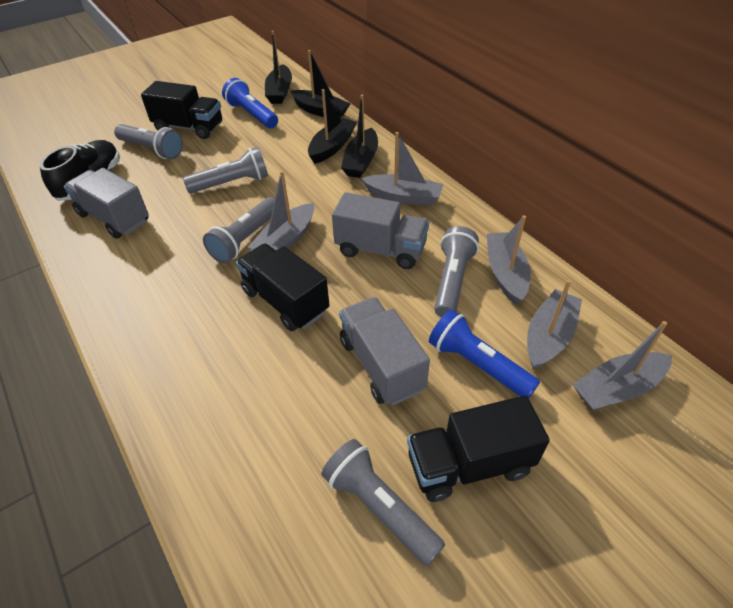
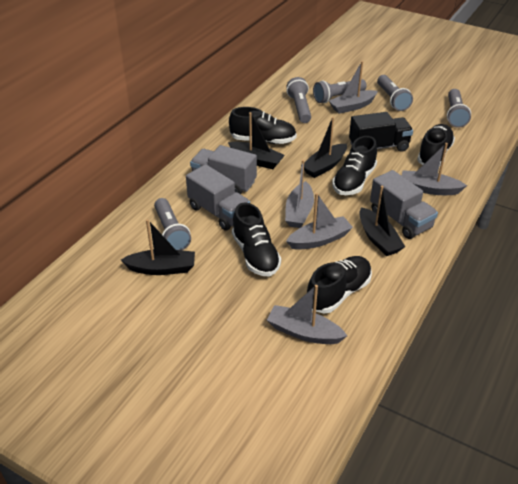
black shoe: 1 -> 5
black truck: 3 -> 1
blue flashlight: 2 -> 0

